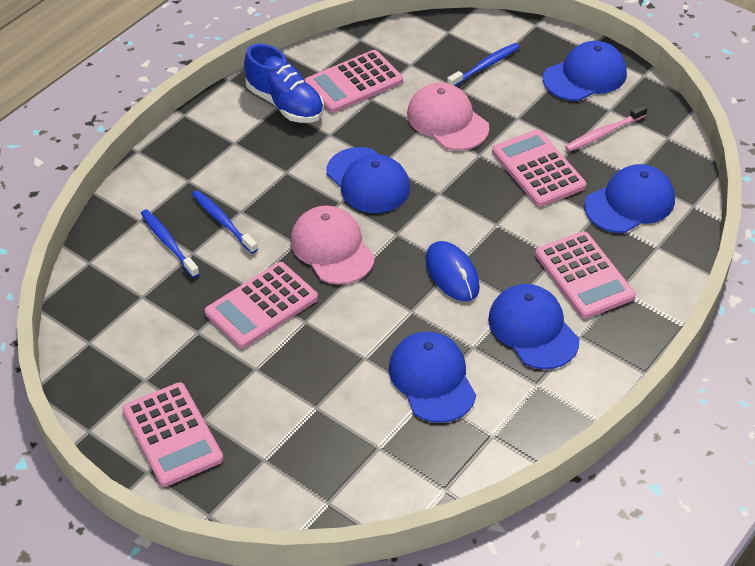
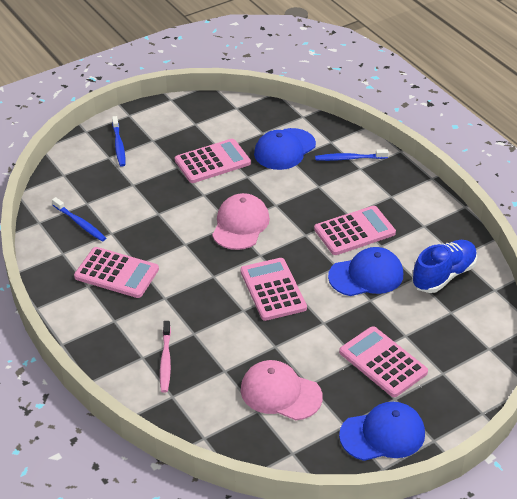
blue cap: 5 -> 3
blue mouse: 1 -> 0

